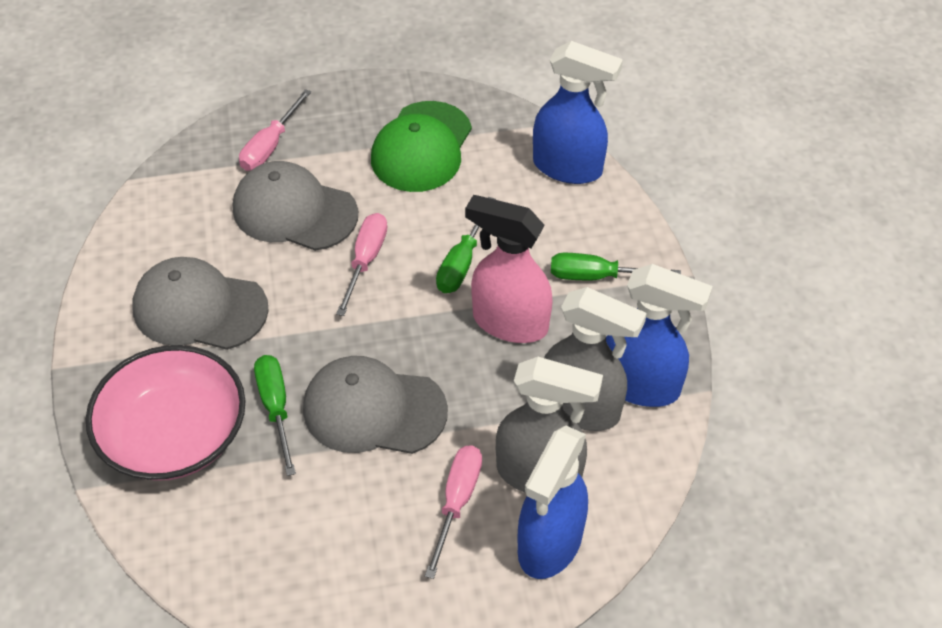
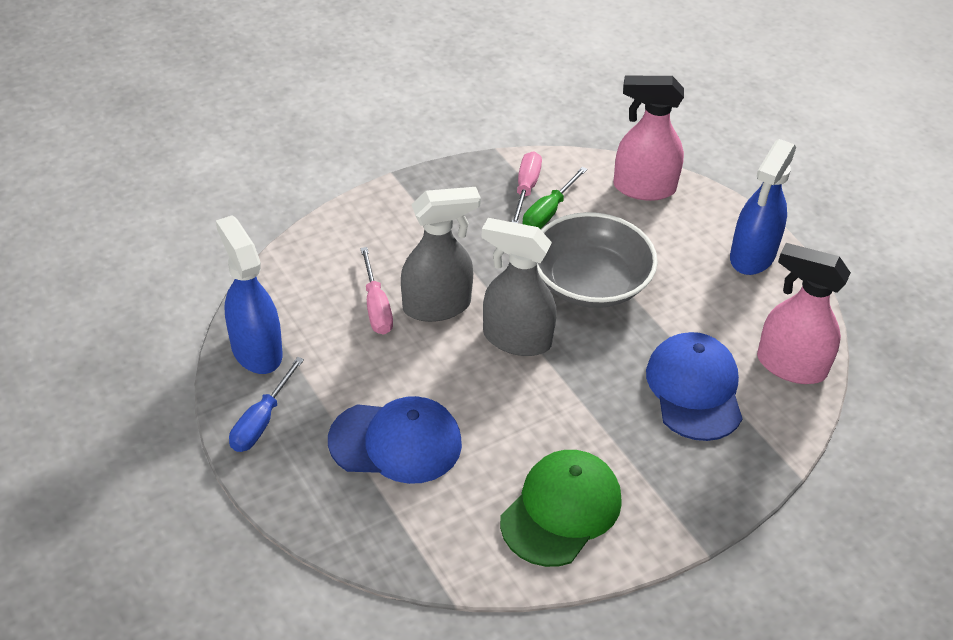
blue cap: 0 -> 2
blue screwdriver: 0 -> 1
blue spray bottle: 3 -> 2
green screwdriver: 3 -> 1
grey bowl: 0 -> 1
grey cap: 3 -> 0
pink bowl: 1 -> 0
pink screwdriver: 3 -> 2
pink spray bottle: 1 -> 2

